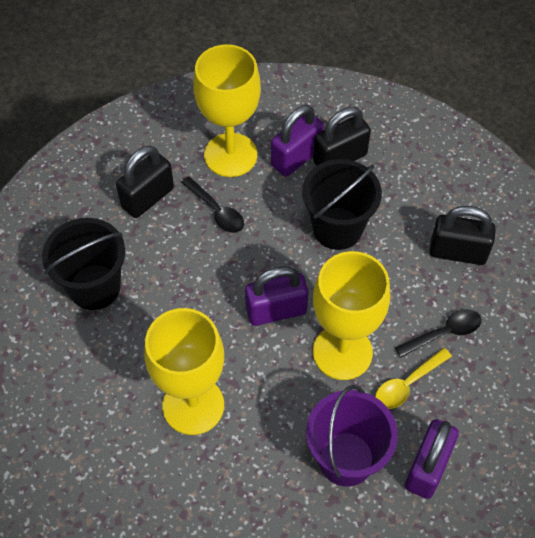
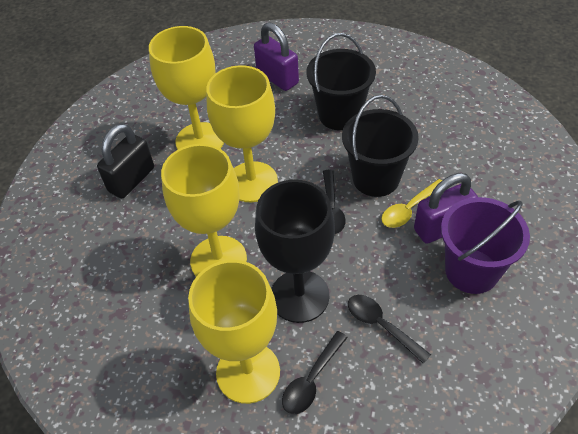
black goblet: 0 -> 1
black padlock: 3 -> 1
black spoon: 2 -> 3
purple padlock: 3 -> 2
yellow goblet: 3 -> 4

